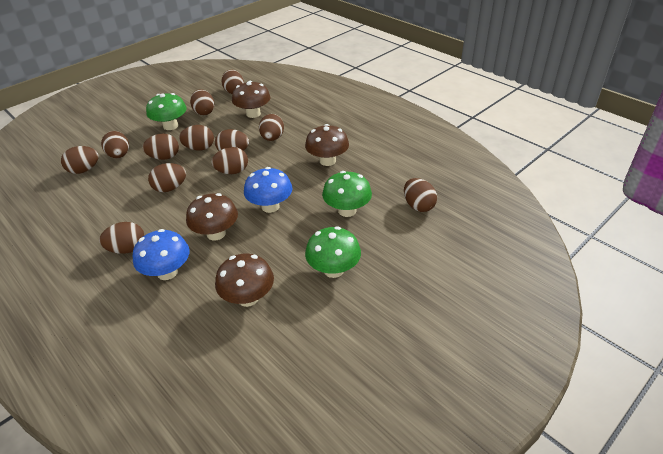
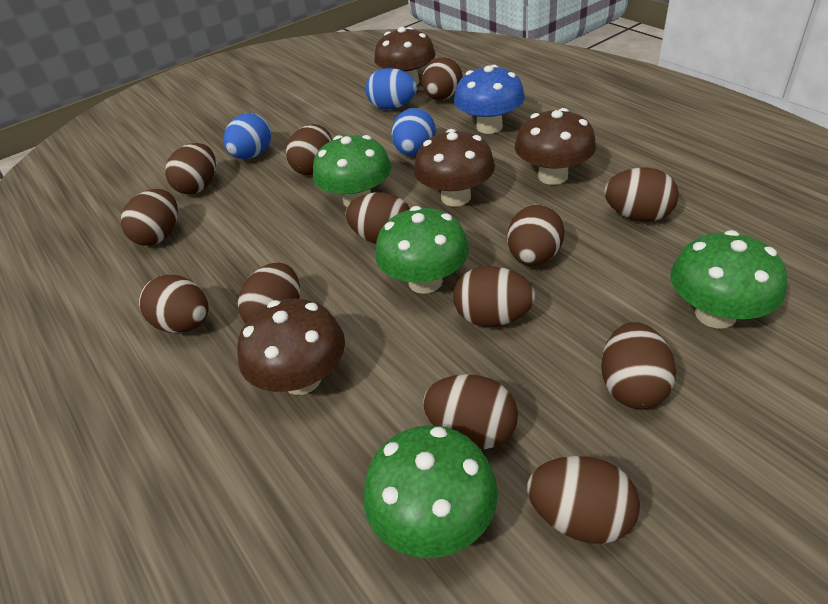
blue egg: 0 -> 3
blue mushroom: 2 -> 1
brown egg: 12 -> 13
green mushroom: 3 -> 4

